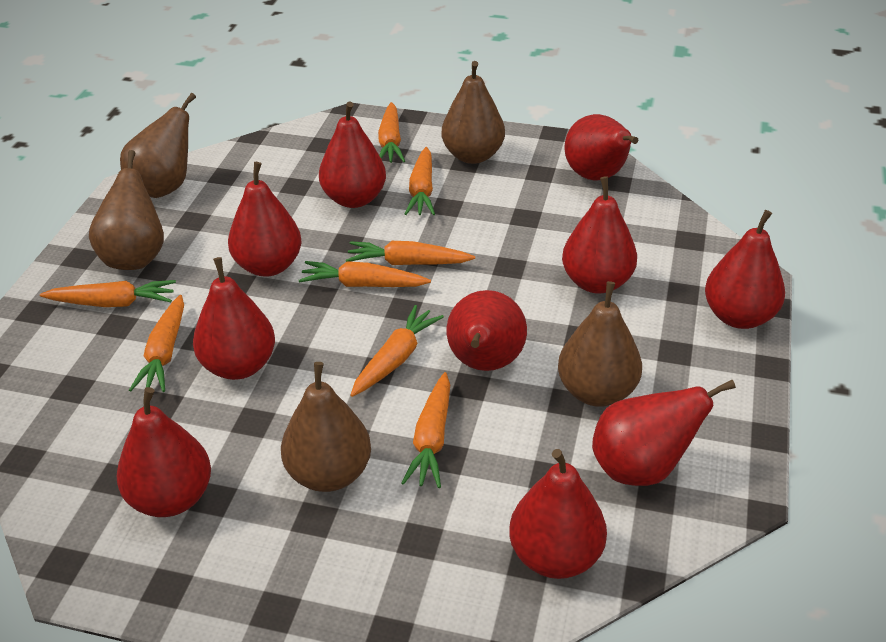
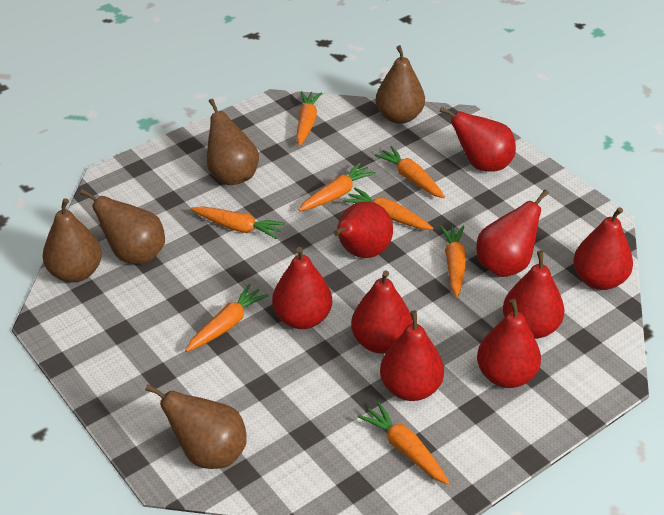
red pear: 10 -> 9

